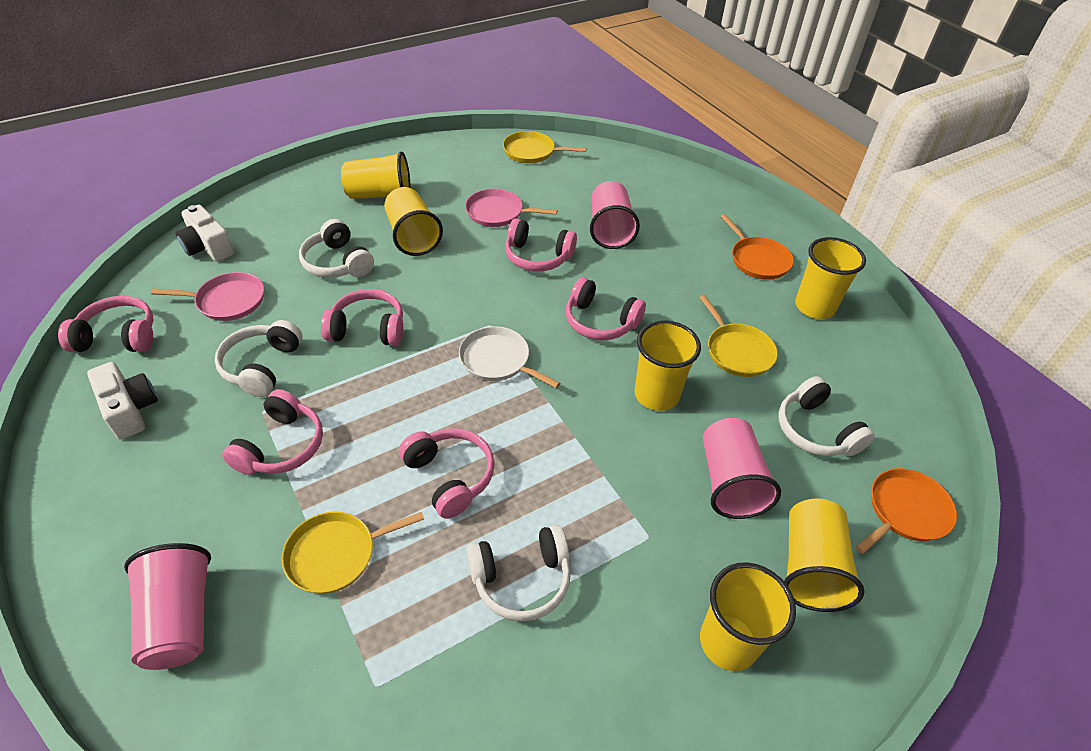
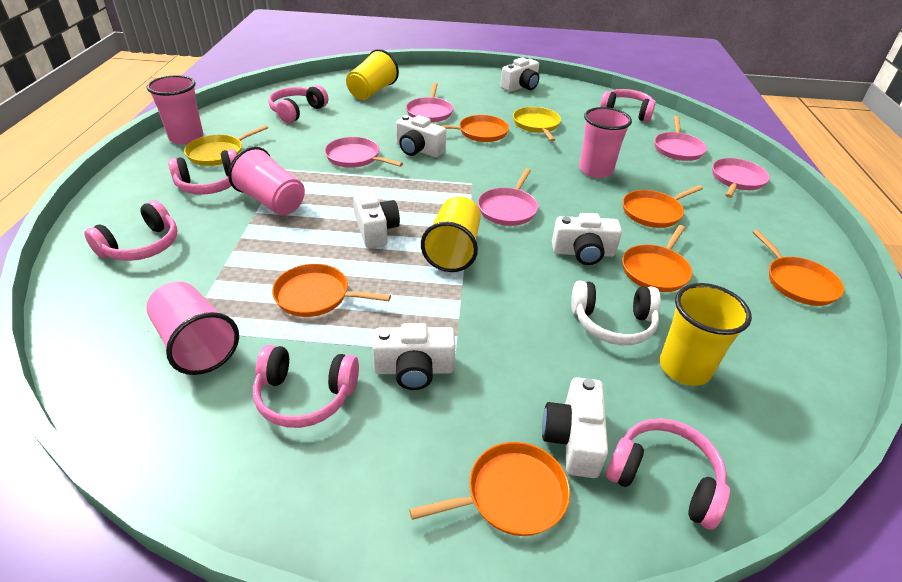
orange pan: 2 -> 6
pink cup: 3 -> 4
pink pan: 2 -> 5
white camera: 2 -> 6
white headphones: 4 -> 1
white pan: 1 -> 0
yellow cup: 6 -> 3
yellow pan: 3 -> 2

